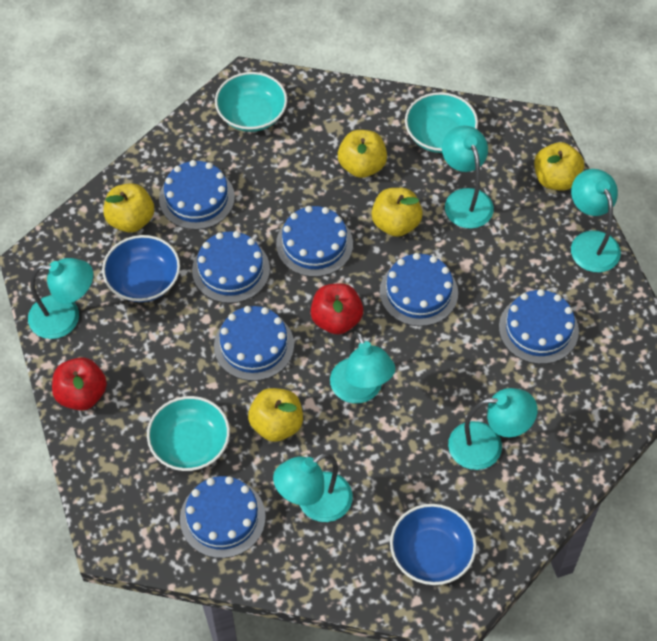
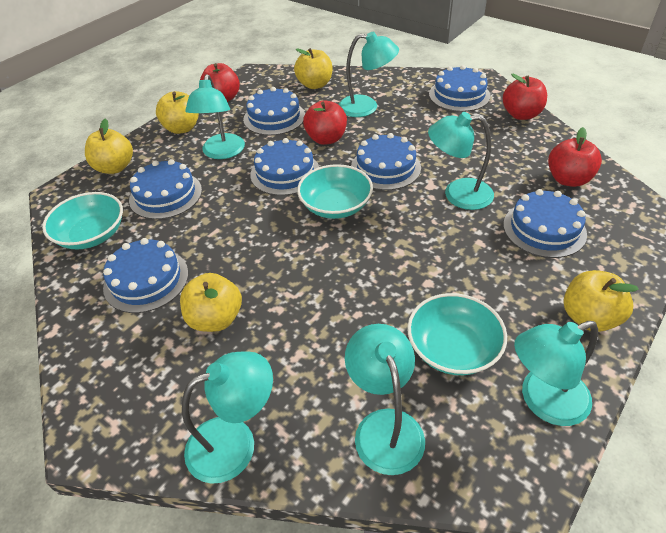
blue bowl: 2 -> 0
red apple: 2 -> 4

